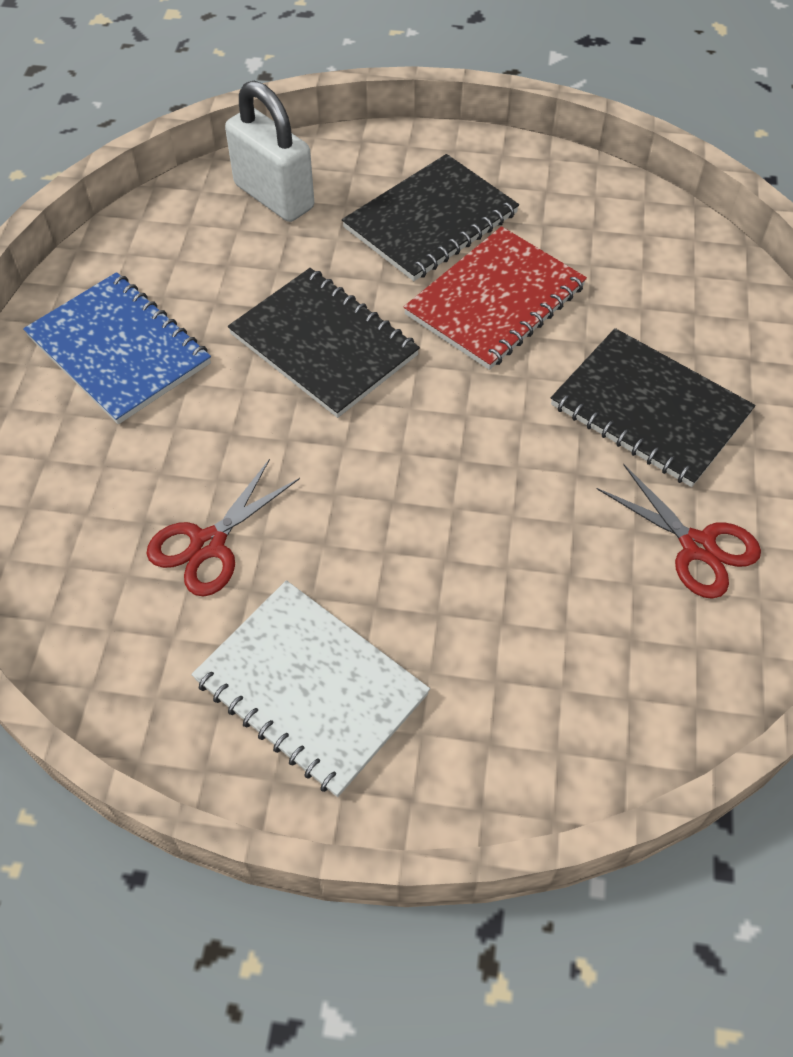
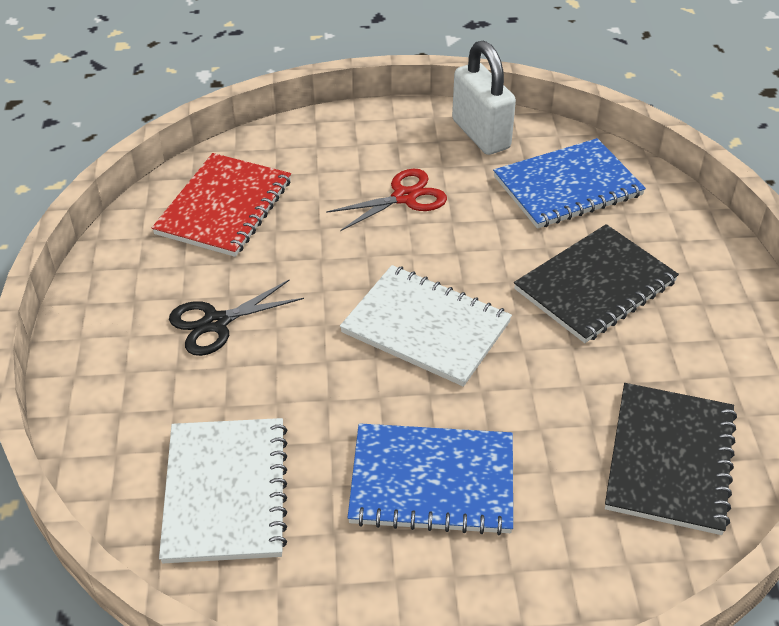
black notebook: 3 -> 2
black scissors: 0 -> 1
blue notebook: 1 -> 2
red scissors: 2 -> 1
white notebook: 1 -> 2

